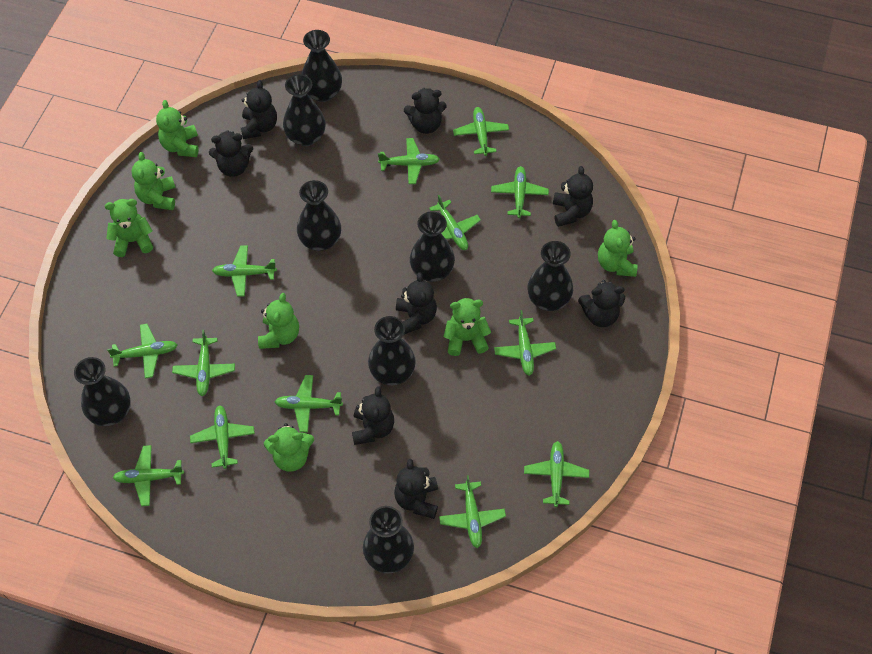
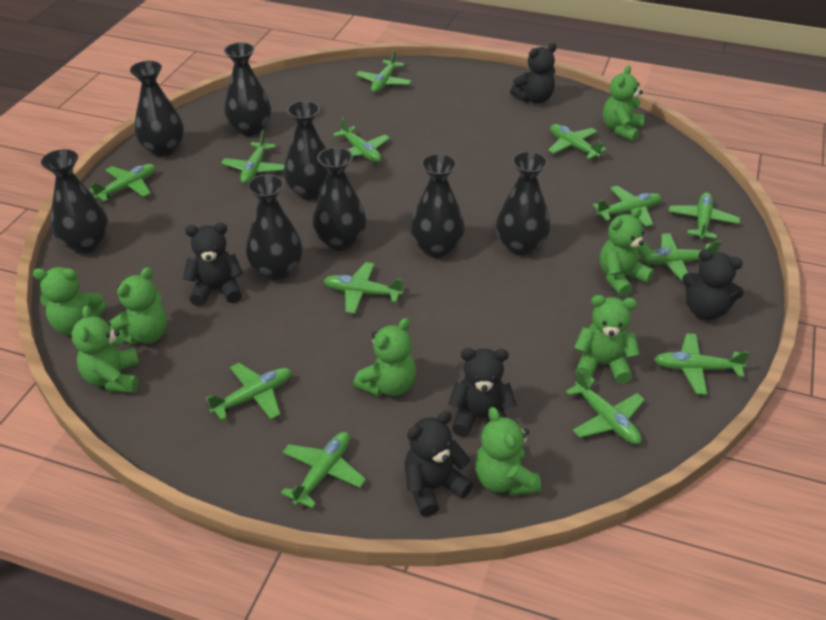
black teddy bear: 8 -> 5
green teddy bear: 7 -> 8

